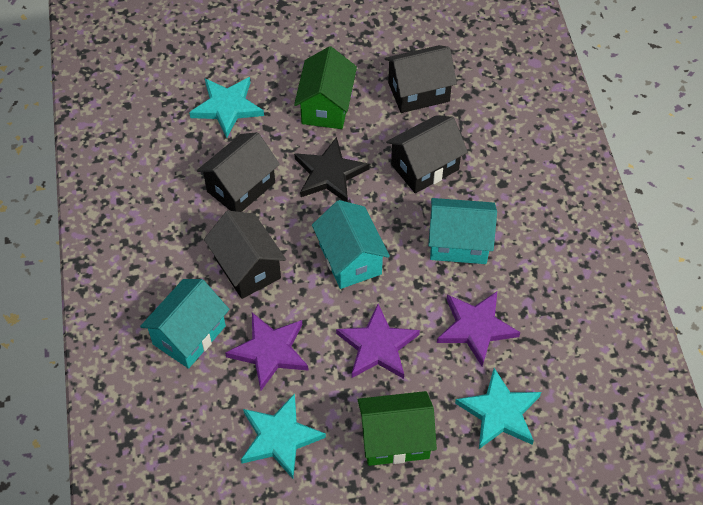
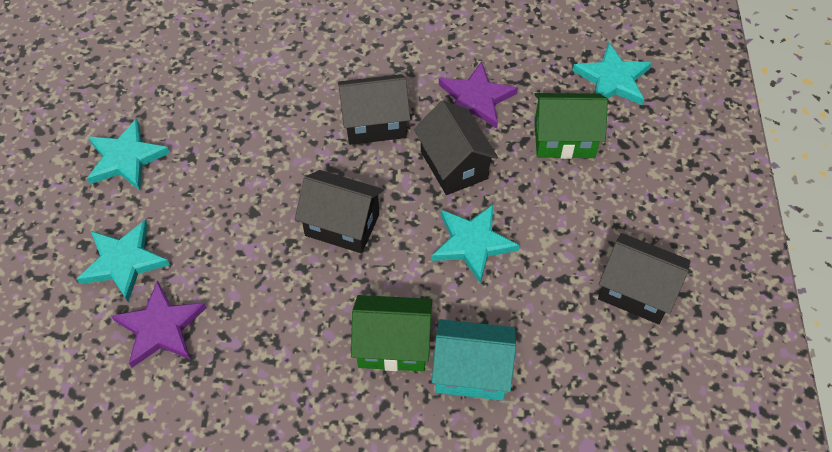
black star: 1 -> 0
purple star: 3 -> 2
turquoise house: 3 -> 1
turquoise star: 3 -> 4

